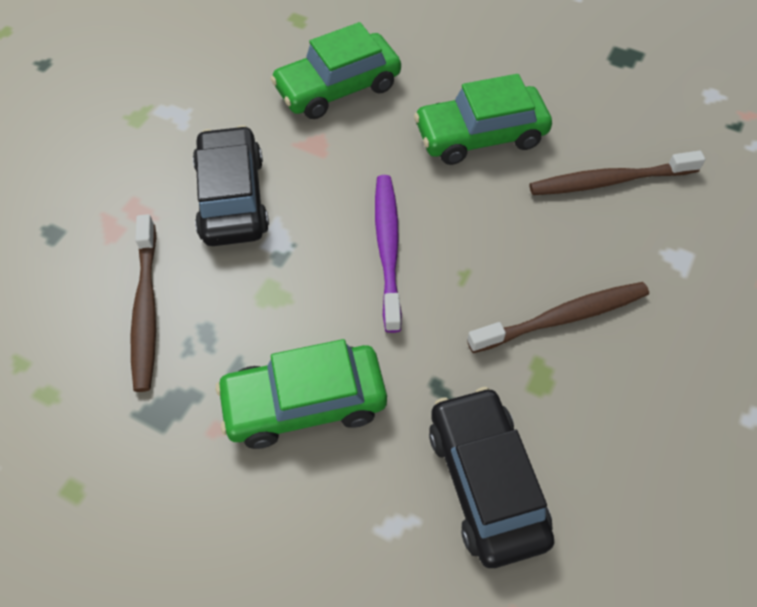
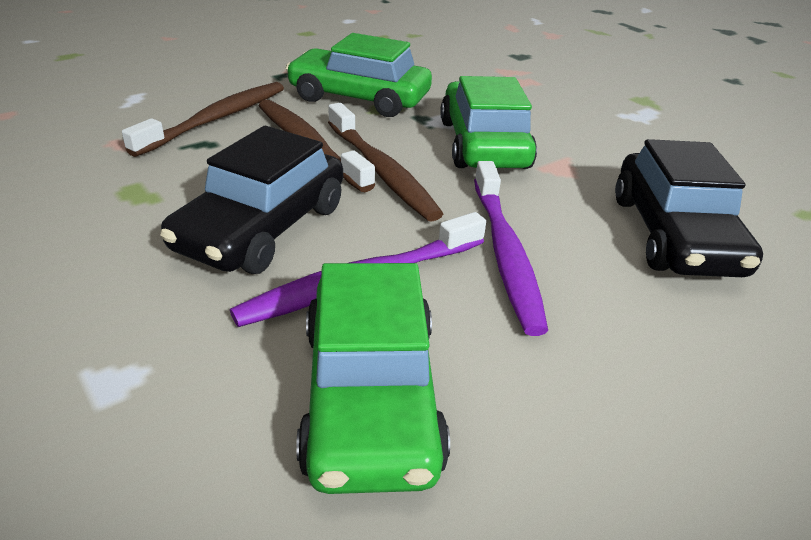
purple toothbrush: 1 -> 2

